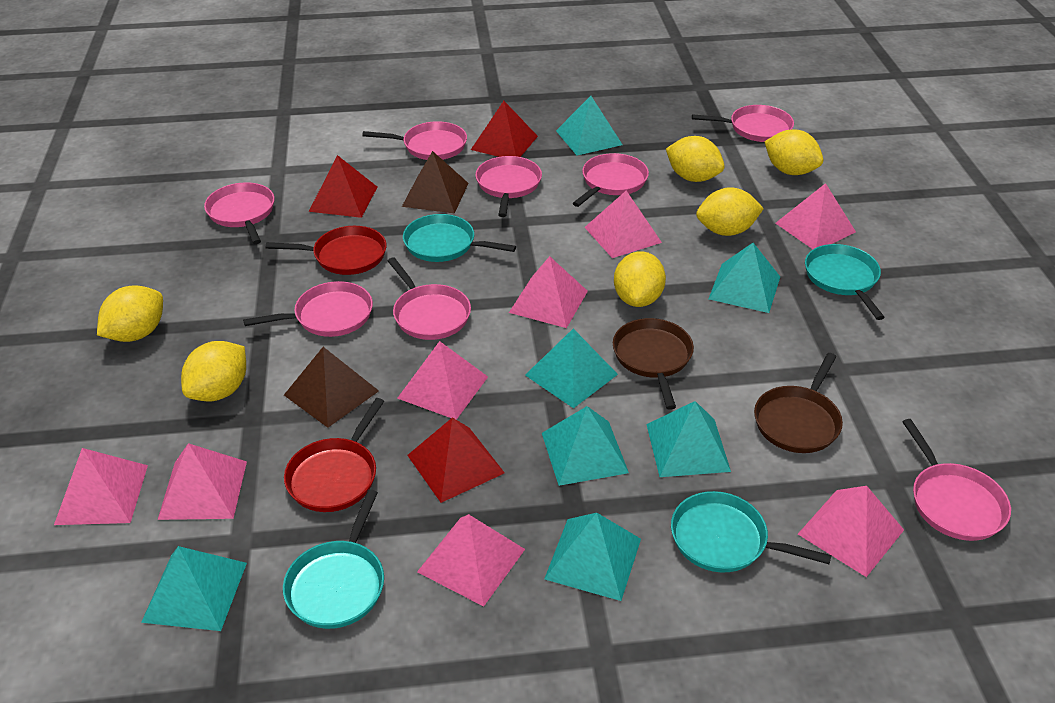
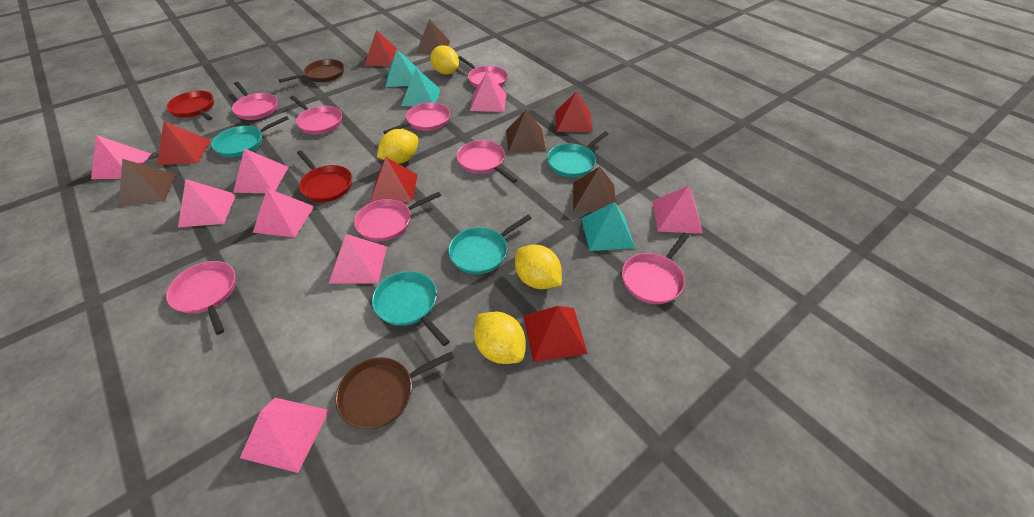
brown pyramid: 2 -> 4
red pyramid: 3 -> 5
turquoise pyramid: 7 -> 3
yellow lemon: 6 -> 4

